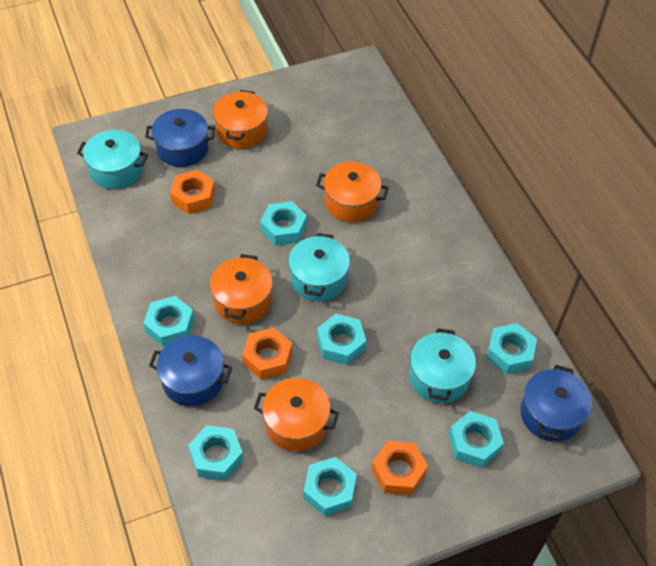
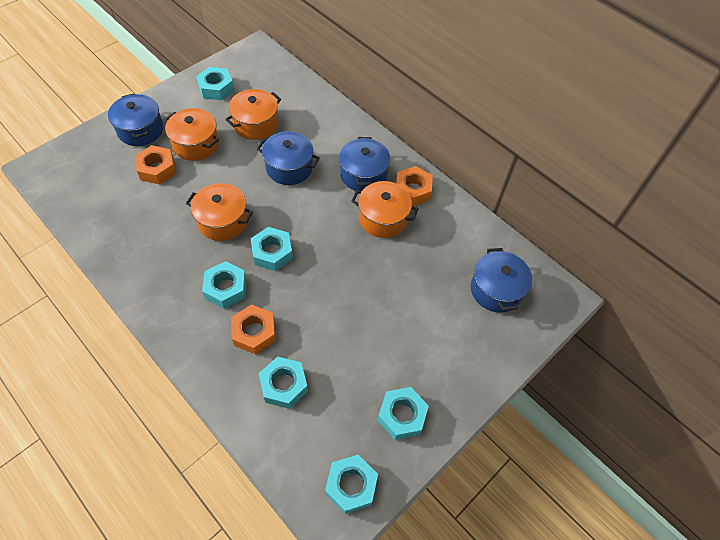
blue pot: 3 -> 4
turquoise nut: 7 -> 6
turquoise pot: 3 -> 0

